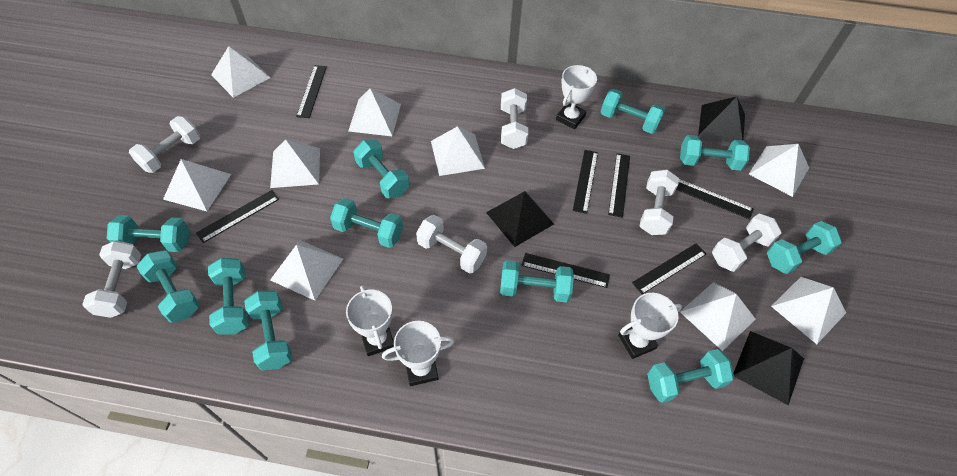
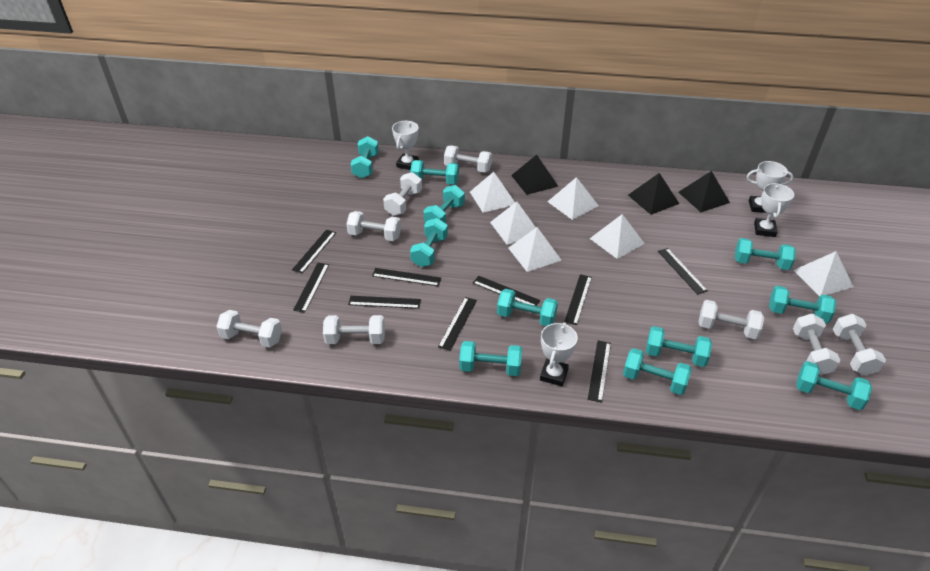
black ruler: 7 -> 9
white dumbbell: 6 -> 8
white pyramid: 9 -> 6

